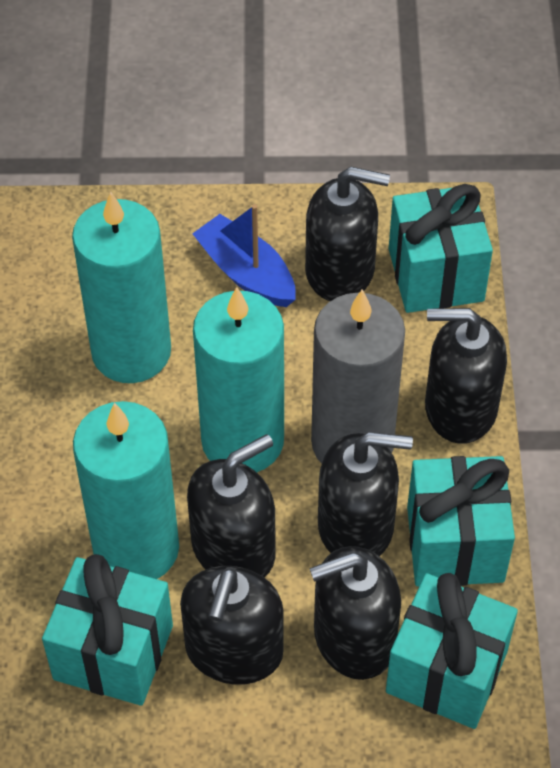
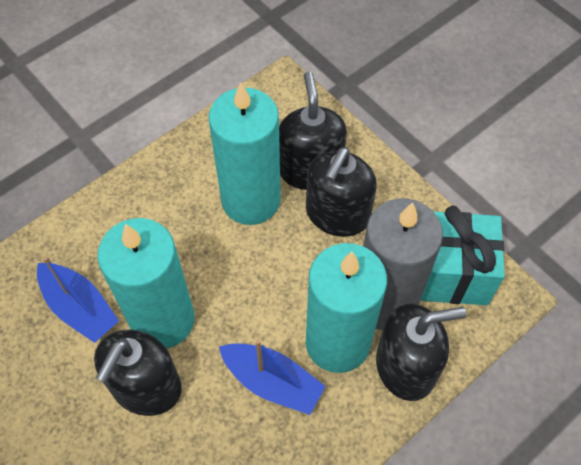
black soap dispenser: 6 -> 4
blue boat: 1 -> 2
turquoise gift: 4 -> 1

